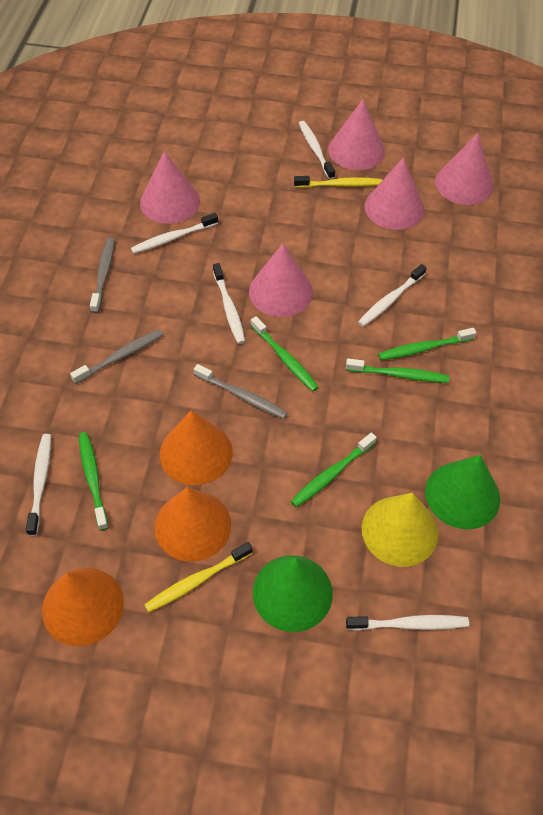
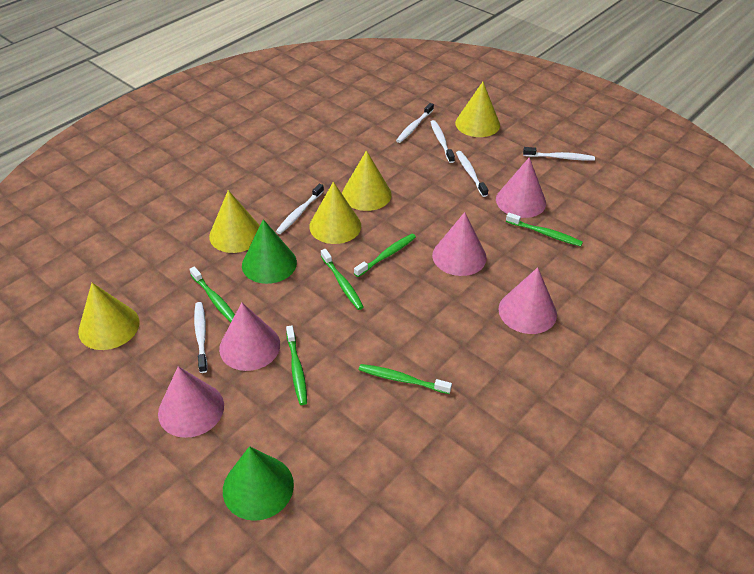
green toothbrush: 5 -> 6
grey toothbrush: 3 -> 0
orange cone: 3 -> 0
yellow cone: 1 -> 5
yellow toothbrush: 2 -> 0

